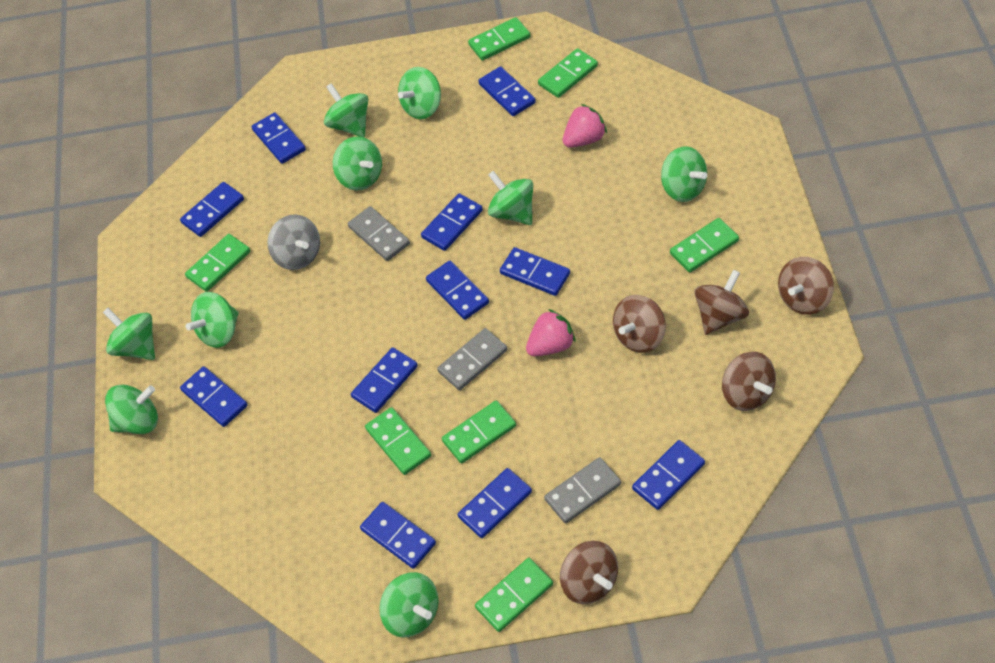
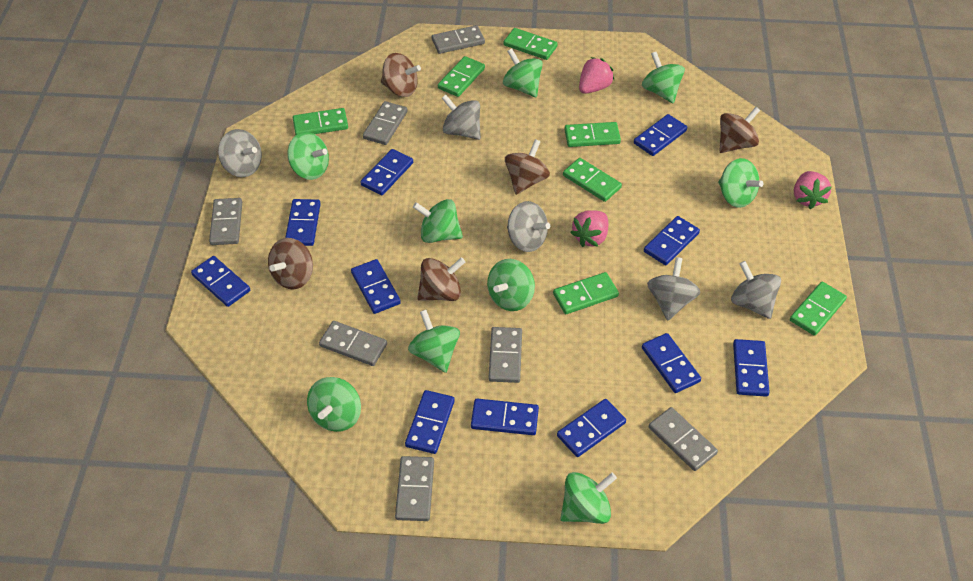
grey domino: 3 -> 7
grey spinning top: 1 -> 5
pink strawberry: 2 -> 3

